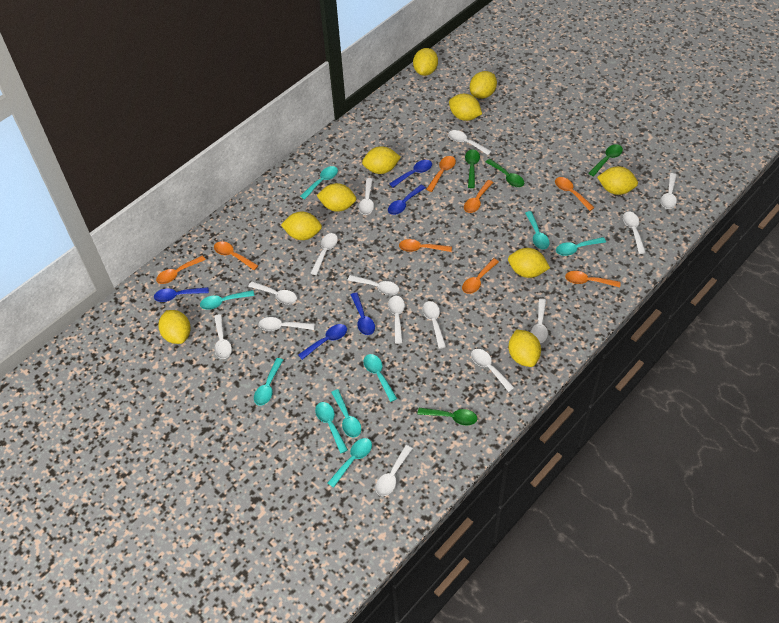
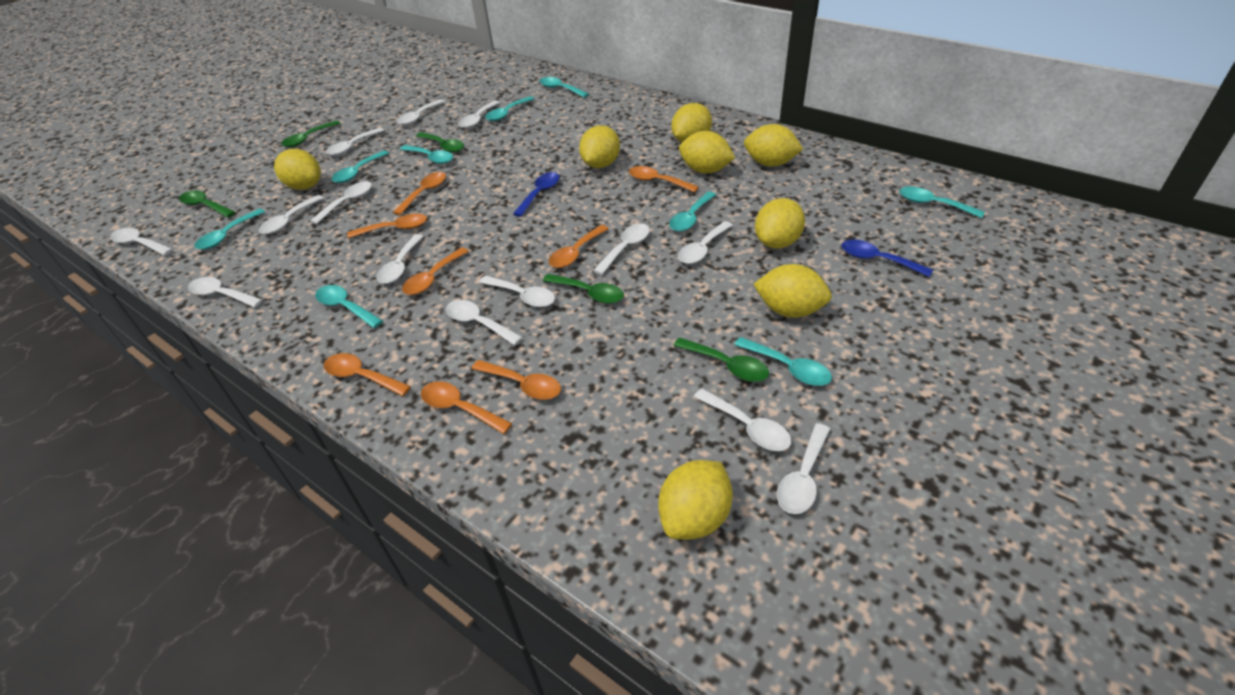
blue spoon: 5 -> 2
green spoon: 4 -> 5
yellow lemon: 10 -> 8

